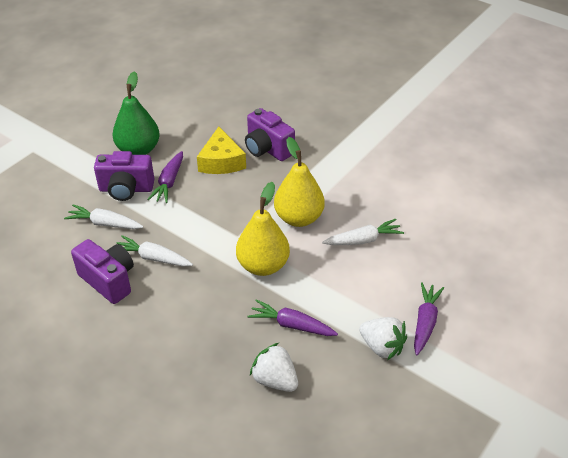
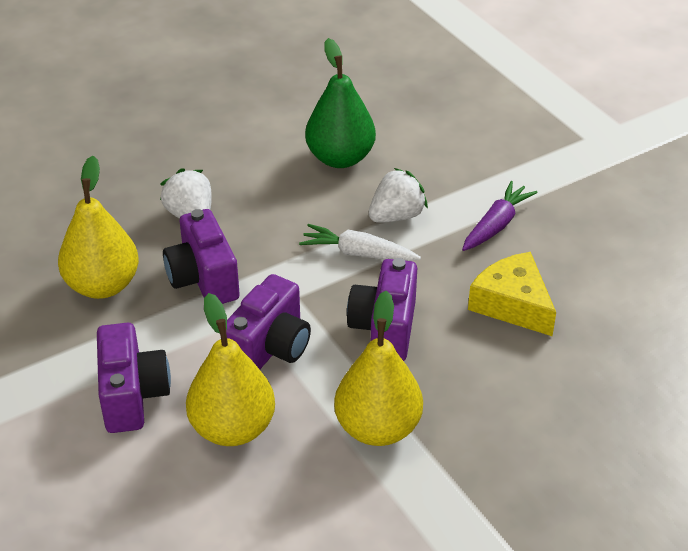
purple camera: 3 -> 4
purple carrot: 3 -> 1
white carrot: 3 -> 1
yellow pear: 2 -> 3

